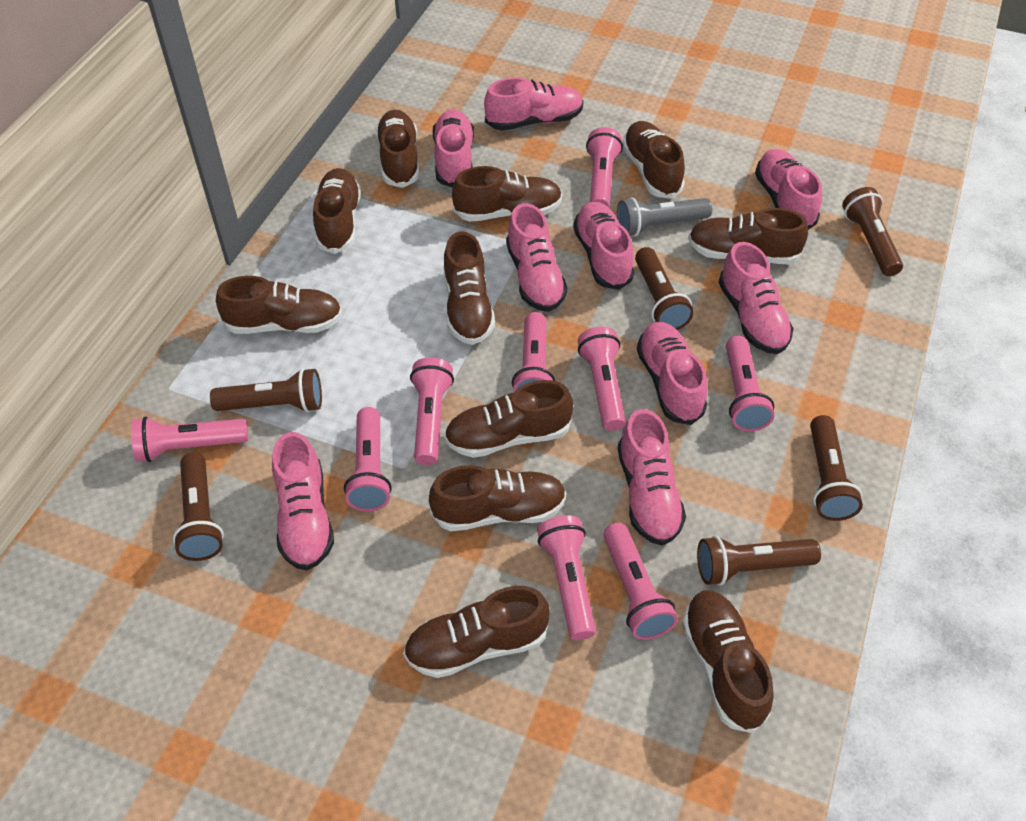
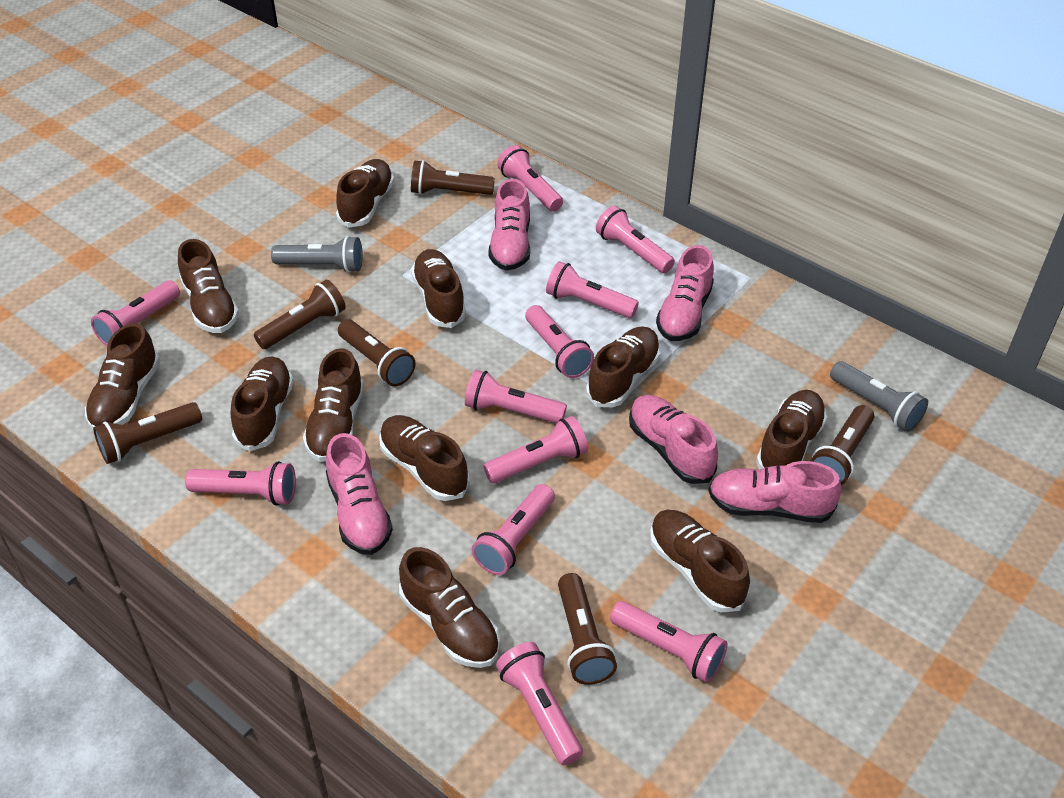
grey flashlight: 1 -> 2
pink flashlight: 9 -> 11
pink shoe: 9 -> 5

